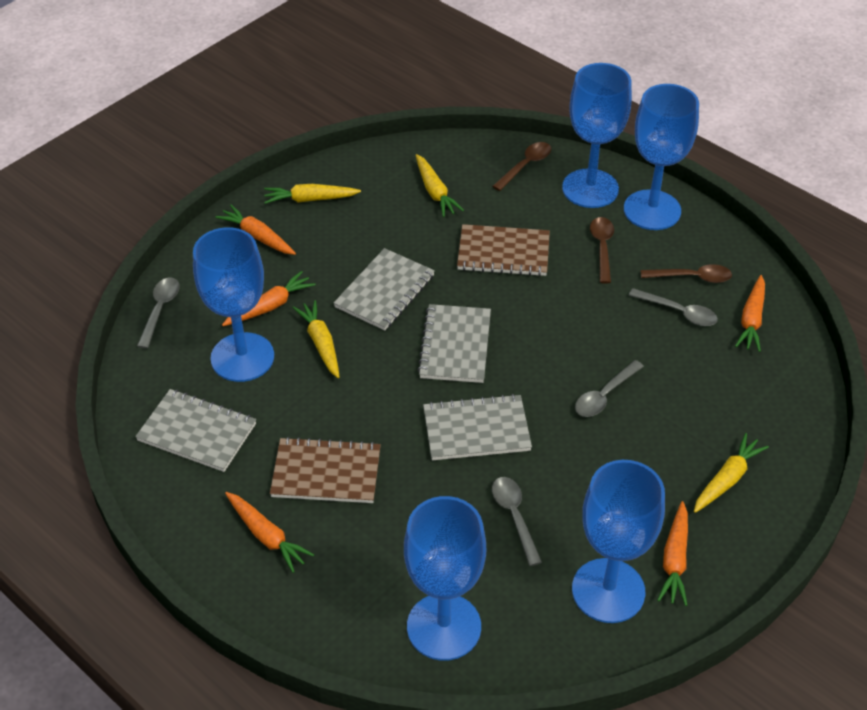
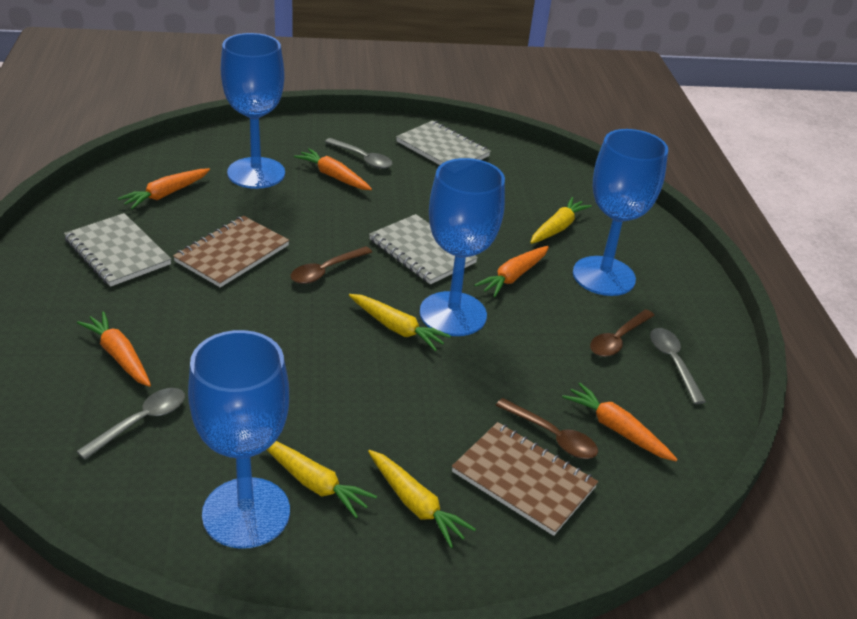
blue goblet: 5 -> 4
grey notebook: 4 -> 3
grey spoon: 4 -> 3

